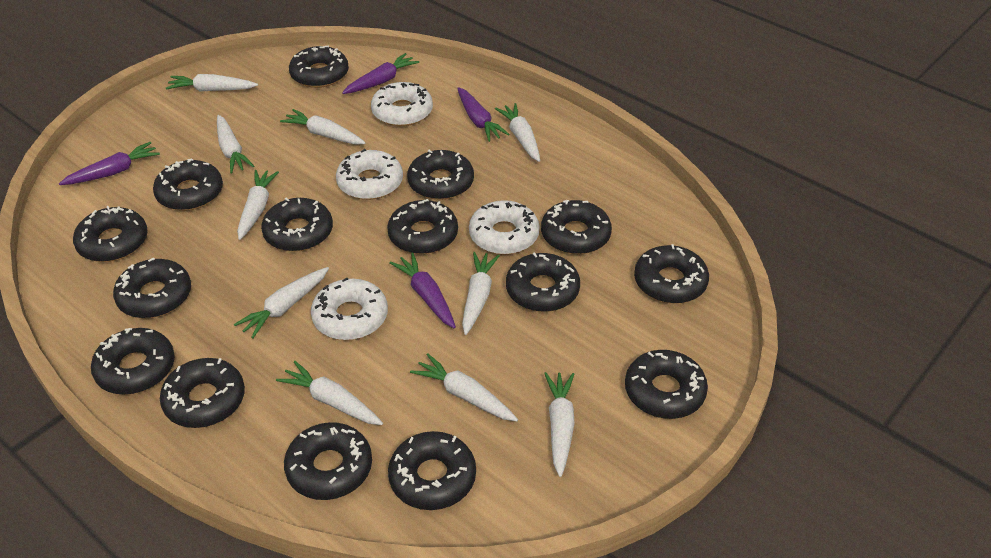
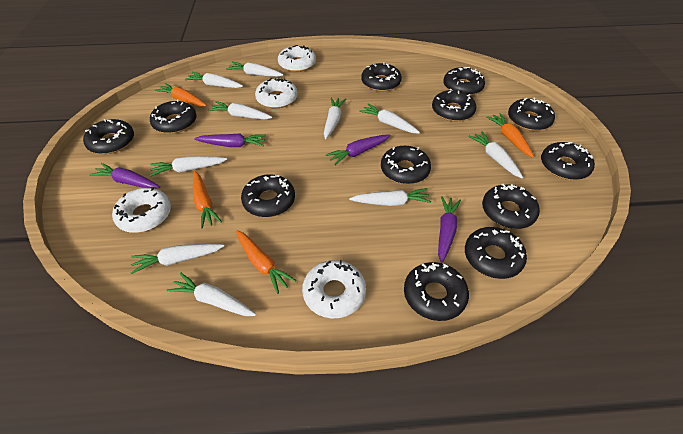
black donut: 15 -> 12
orange carrot: 0 -> 4

